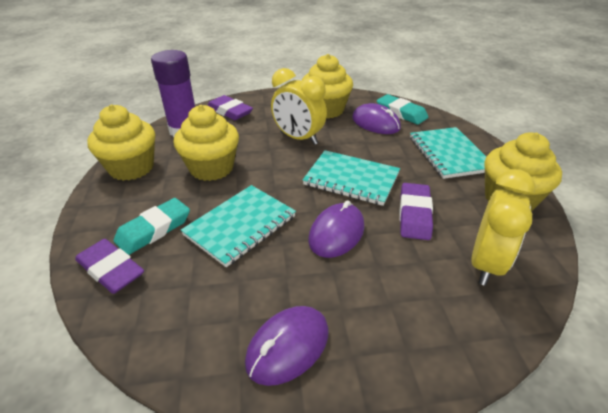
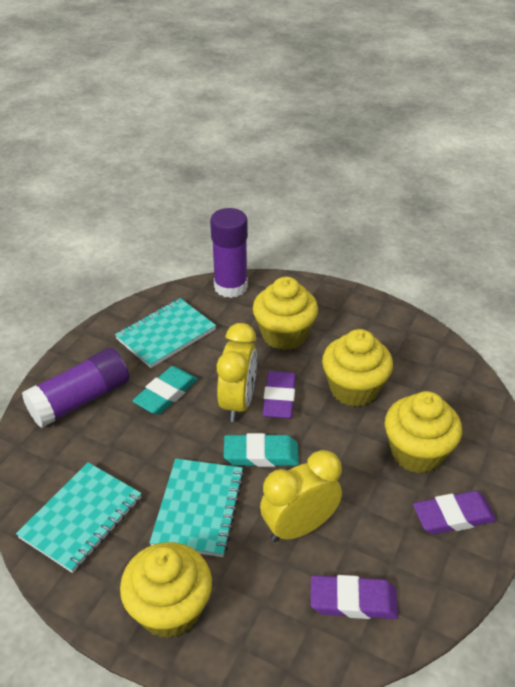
purple glue stick: 1 -> 2
purple mouse: 3 -> 0

